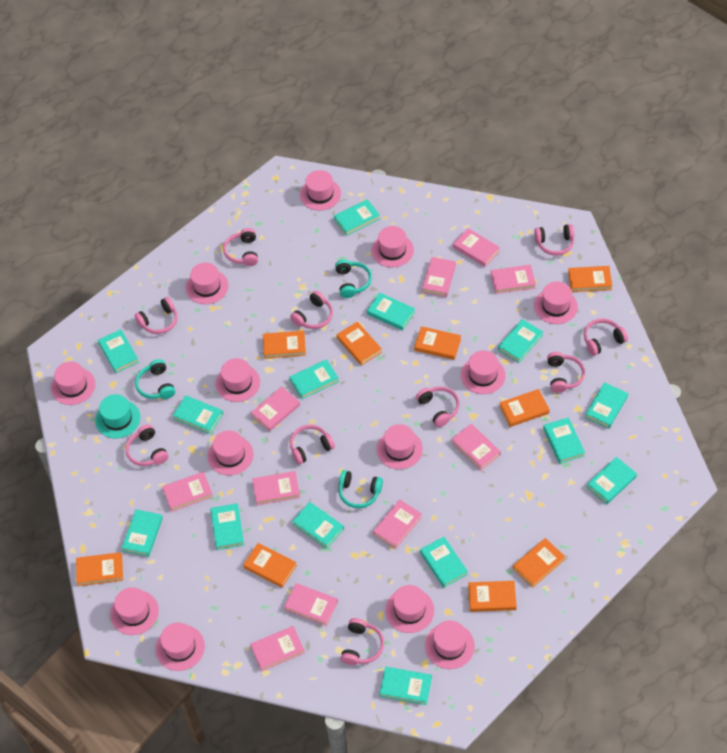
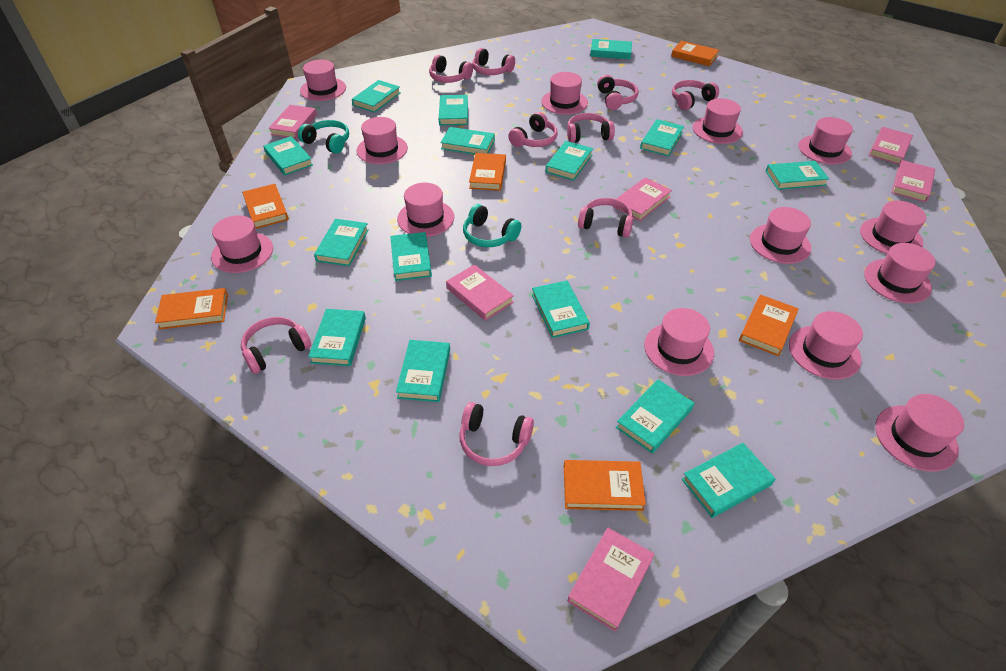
orange book: 9 -> 6
pink book: 10 -> 6
pink headphones: 10 -> 9
turquoise book: 14 -> 15
turquoise hat: 1 -> 0
turquoise headphones: 3 -> 2

